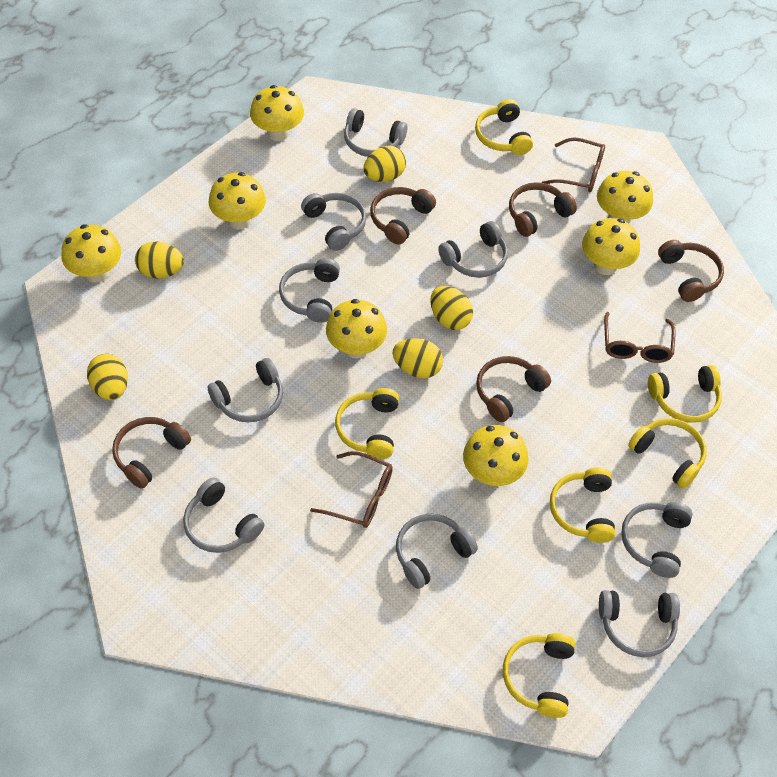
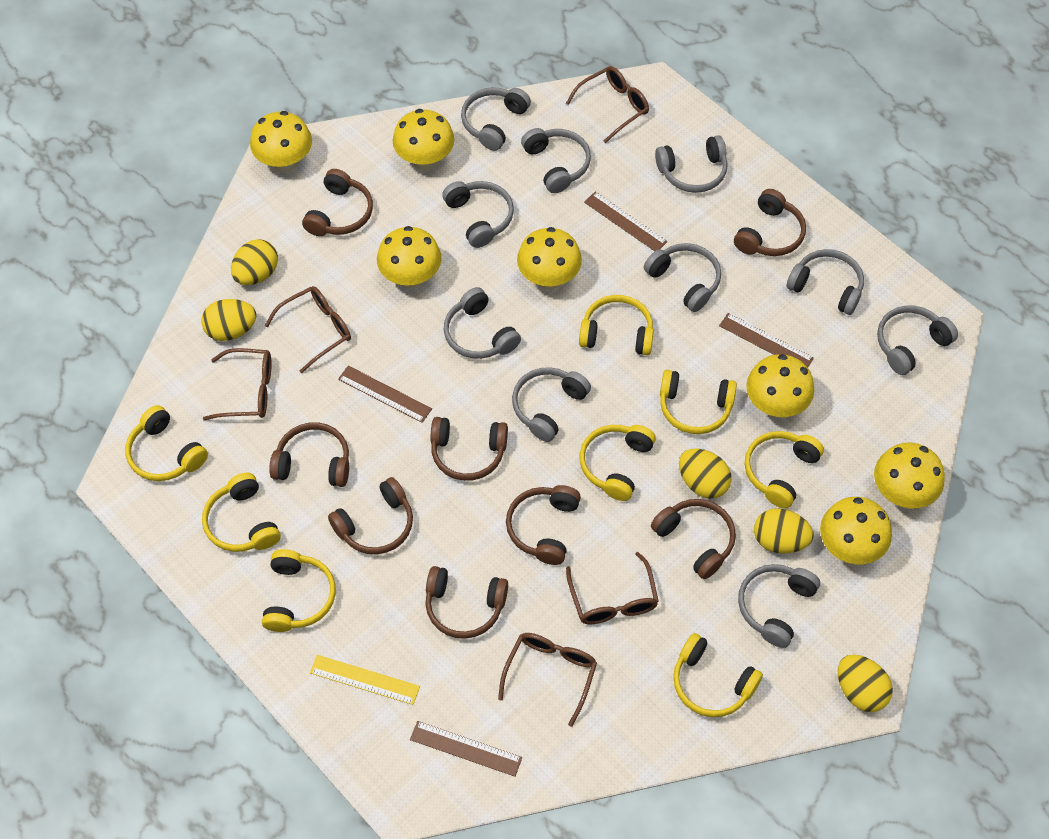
brown glasses: 3 -> 5
brown headphones: 5 -> 8
brown ruler: 0 -> 4
grey headphones: 9 -> 10
yellow headphones: 6 -> 8
yellow ruler: 0 -> 1

